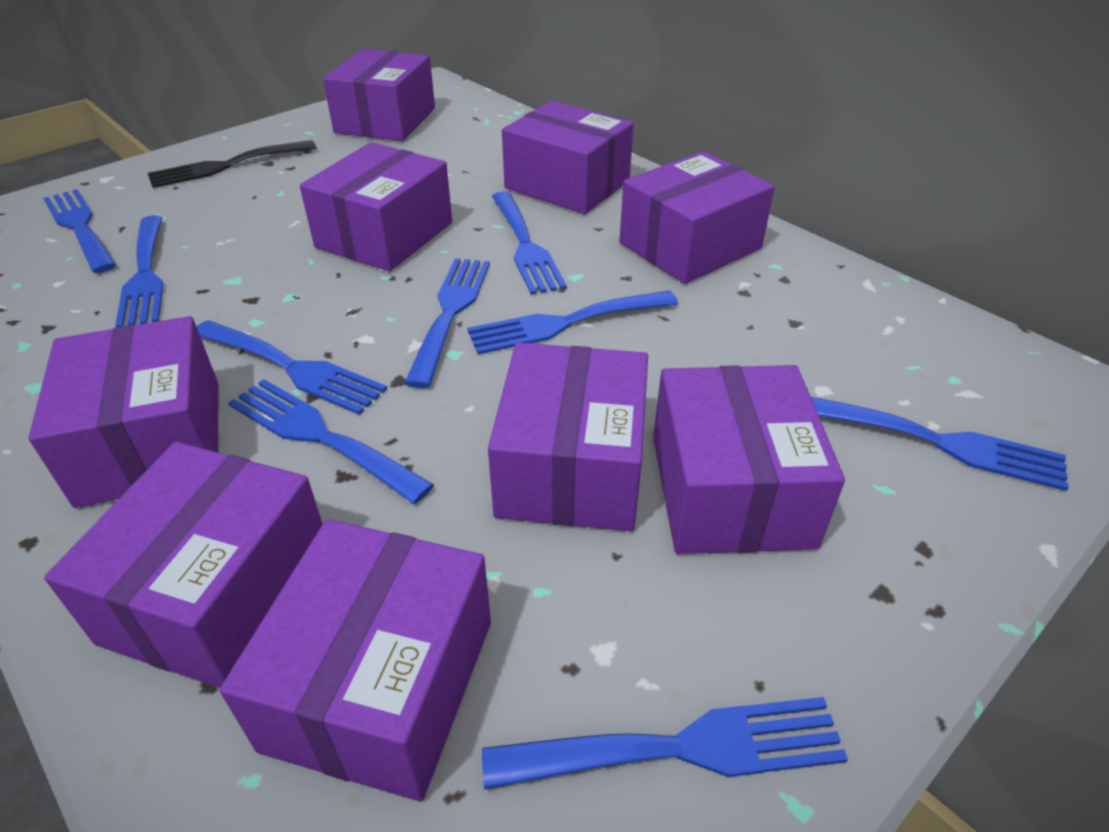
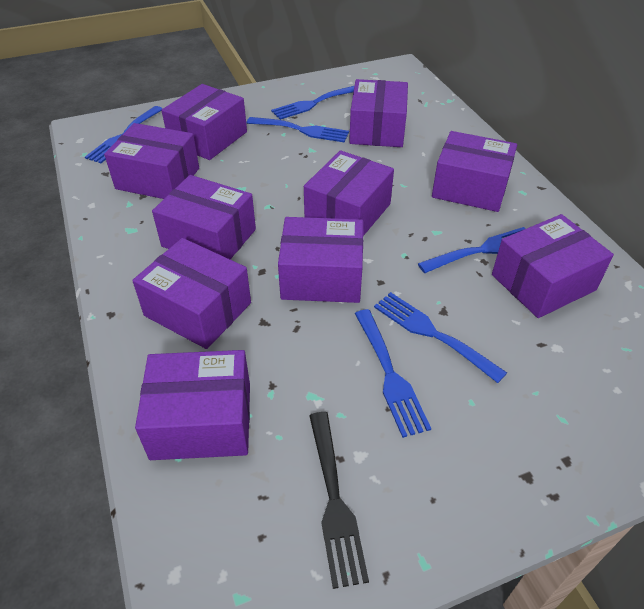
blue fork: 9 -> 6
purple box: 9 -> 10

